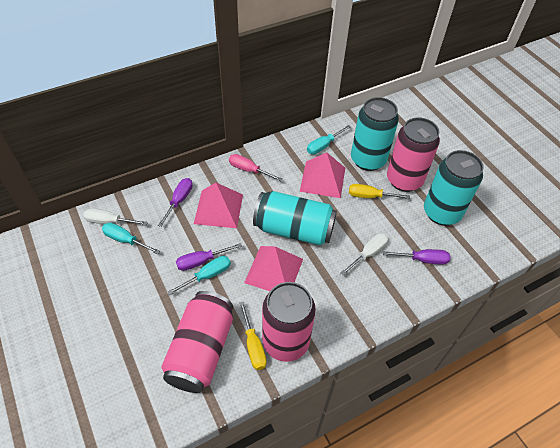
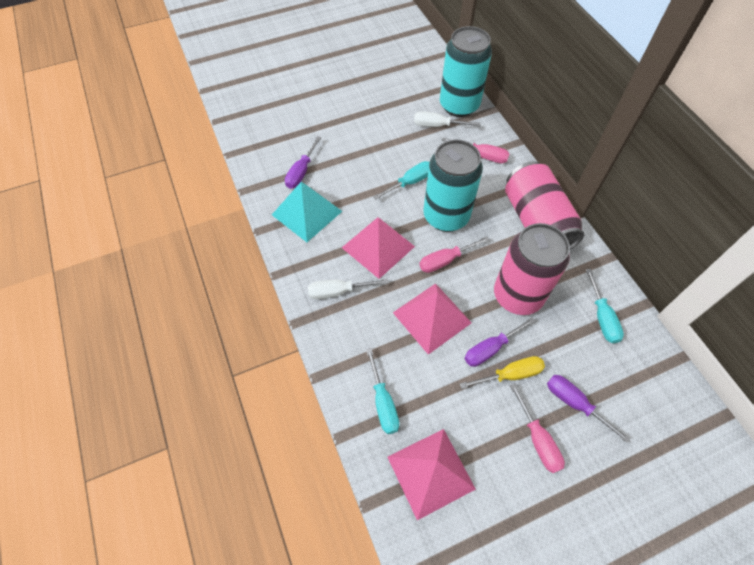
pink can: 3 -> 2
pink screwdriver: 1 -> 3
turquoise can: 3 -> 2
turquoise pyramid: 0 -> 1
yellow screwdriver: 2 -> 1

